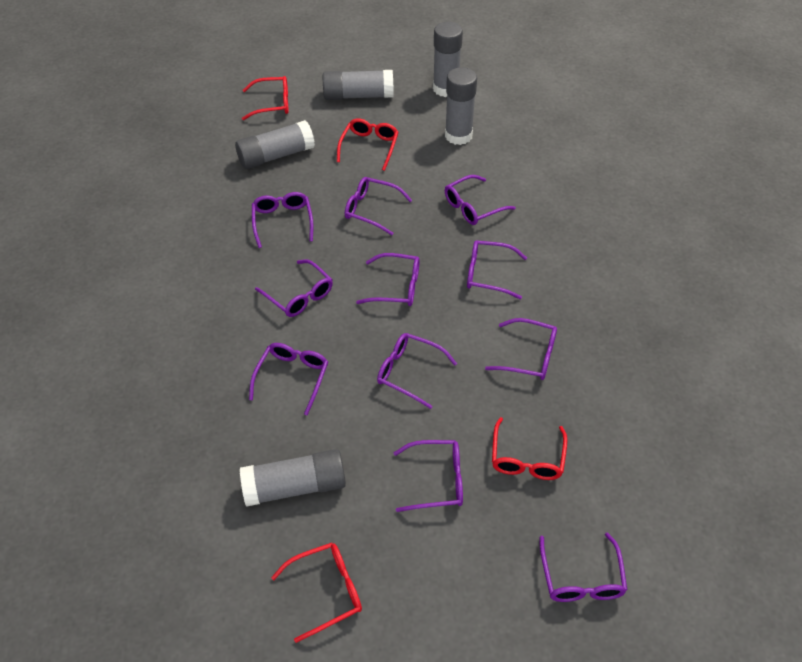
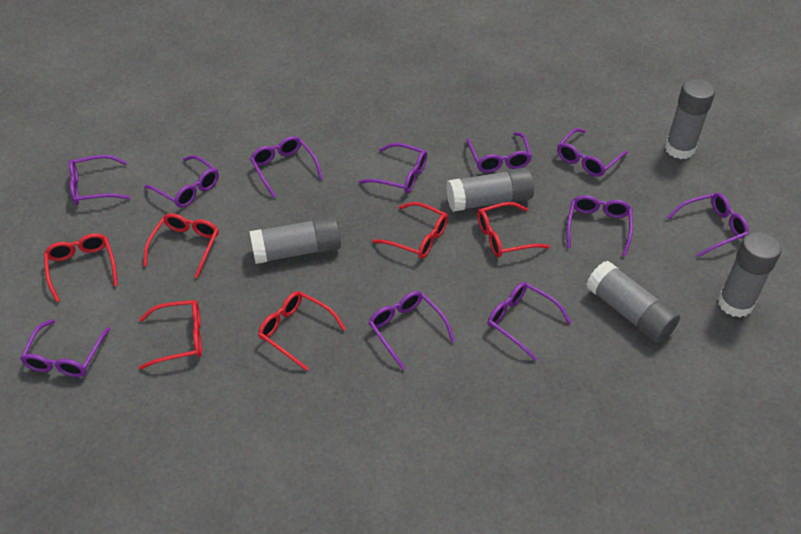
red glasses: 4 -> 6

